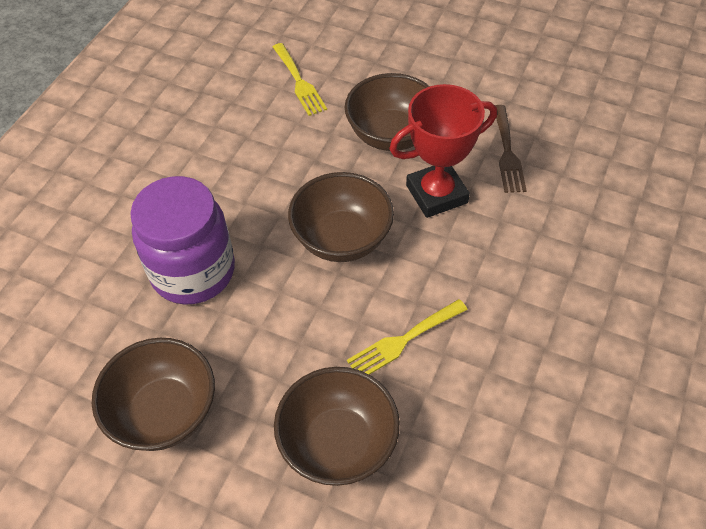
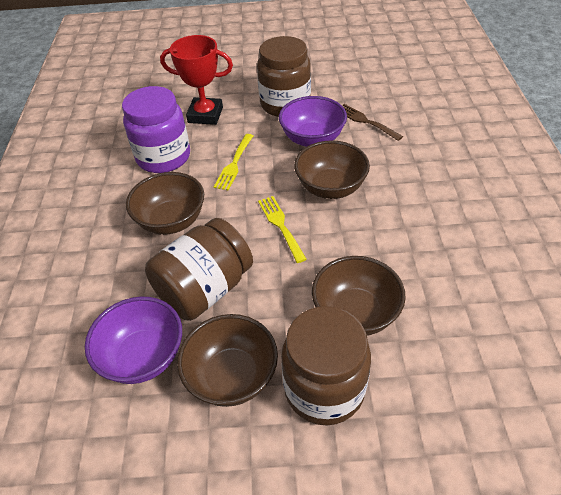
brown jar: 0 -> 3
purple bowl: 0 -> 2

